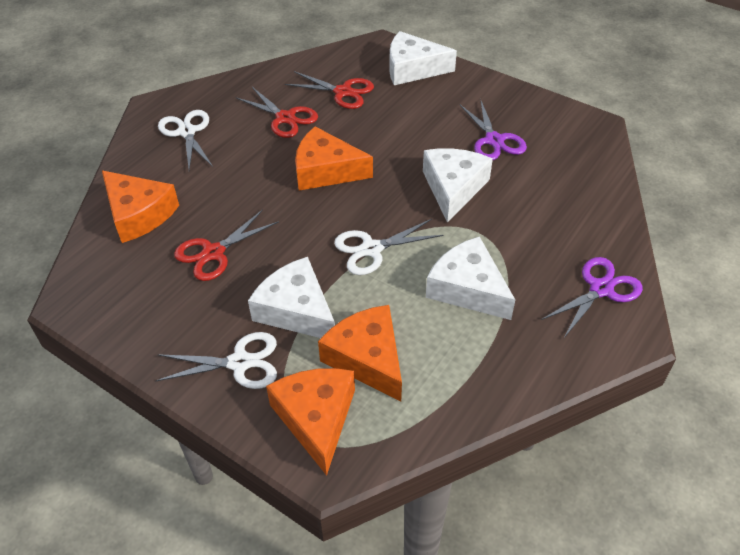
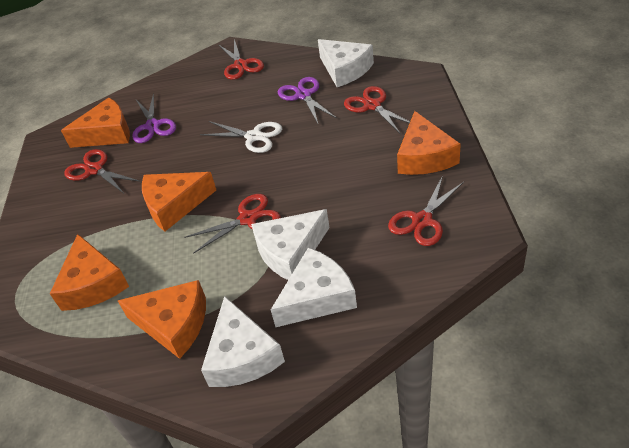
orange cheese: 4 -> 5
red scissors: 3 -> 5
white scissors: 3 -> 1

